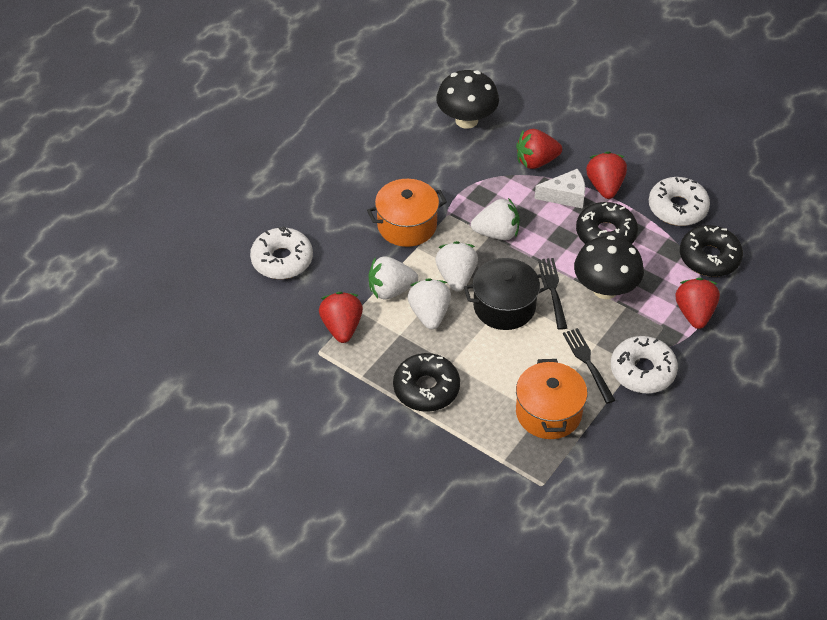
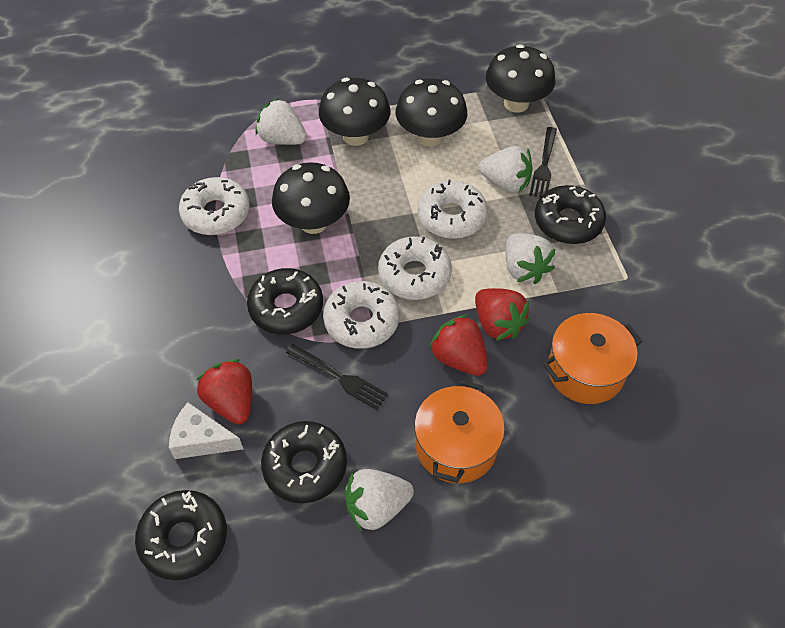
black donut: 3 -> 4
black mushroom: 2 -> 4
black pot: 1 -> 0
red strawberry: 4 -> 3
white donut: 3 -> 4

